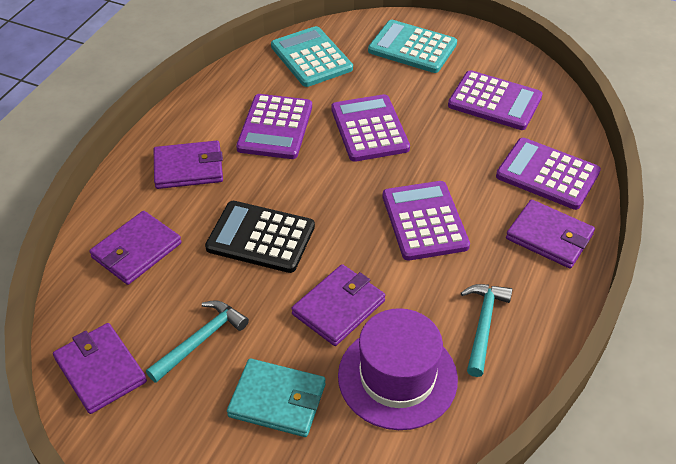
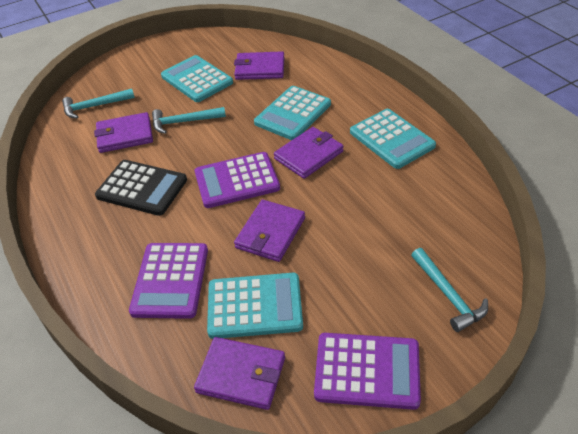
purple calculator: 5 -> 3
purple hat: 1 -> 0
turquoise calculator: 2 -> 4
turquoise hammer: 2 -> 3
turquoise wallet: 1 -> 0

